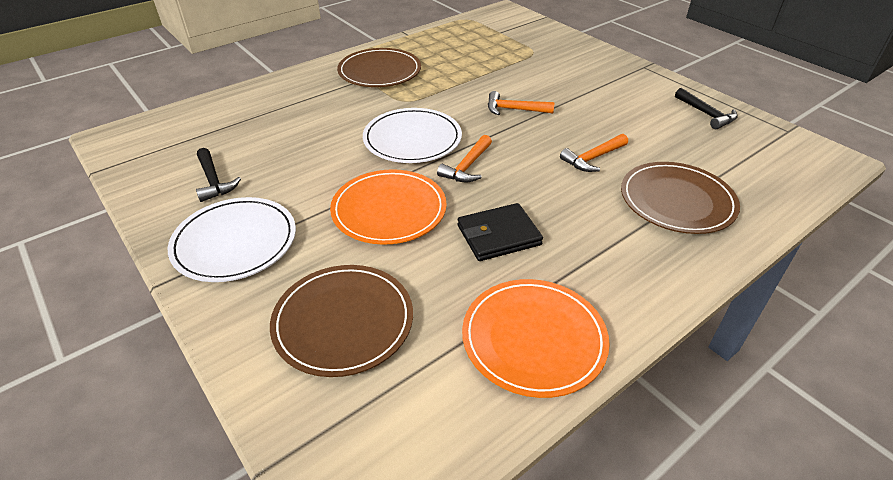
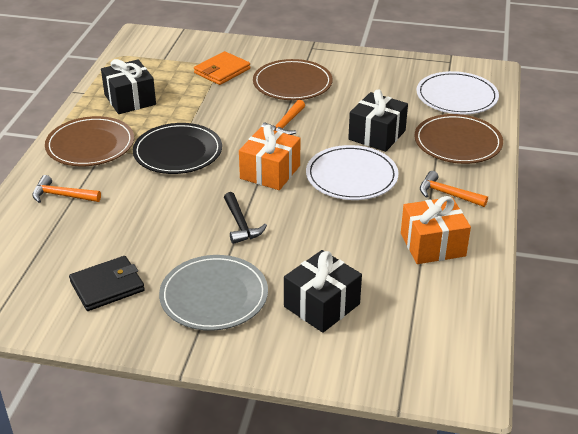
black gift: 0 -> 3
black hammer: 2 -> 1
black plate: 0 -> 1
grey plate: 0 -> 1
orange gift: 0 -> 2
orange plate: 2 -> 0
orange wallet: 0 -> 1

